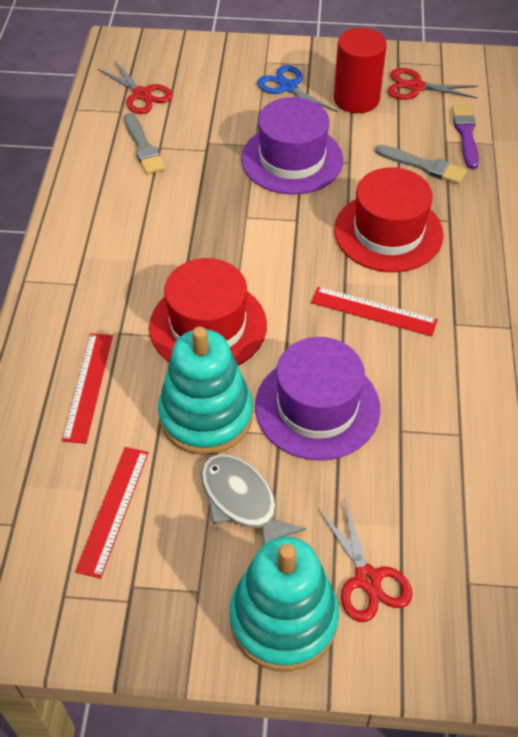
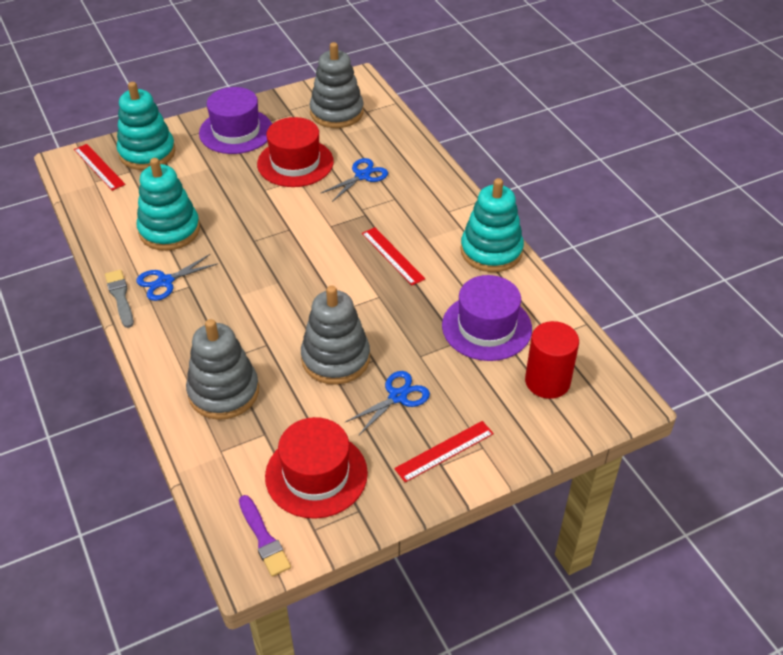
blue scissors: 1 -> 3
grey brush: 2 -> 1
grey fish: 1 -> 0
grey stacking toy: 0 -> 3
red scissors: 3 -> 0
turquoise stacking toy: 2 -> 3

